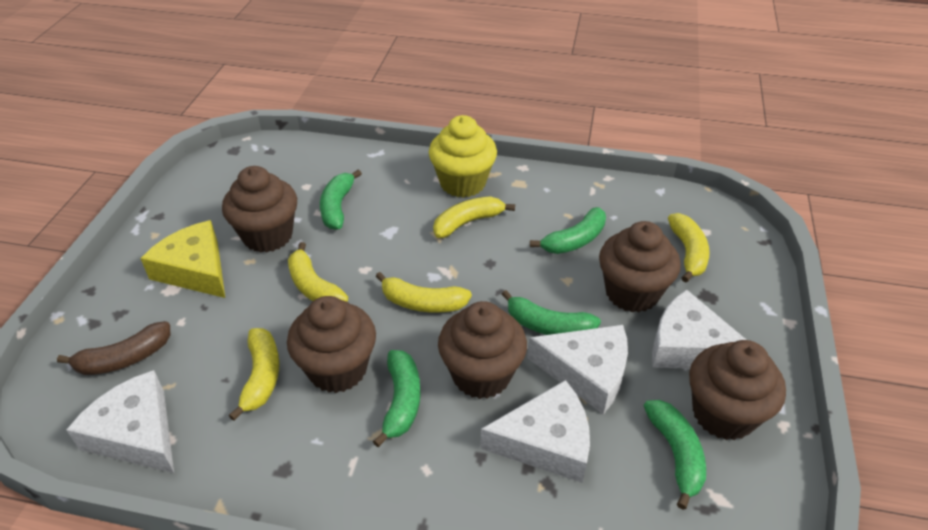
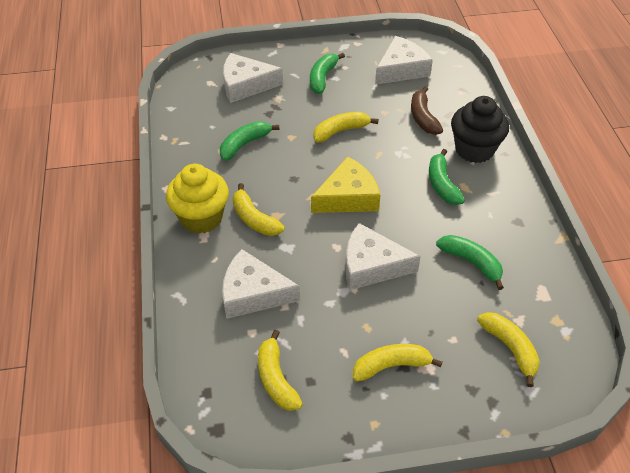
black cupcake: 0 -> 1
brown cupcake: 5 -> 0
green banana: 5 -> 4

